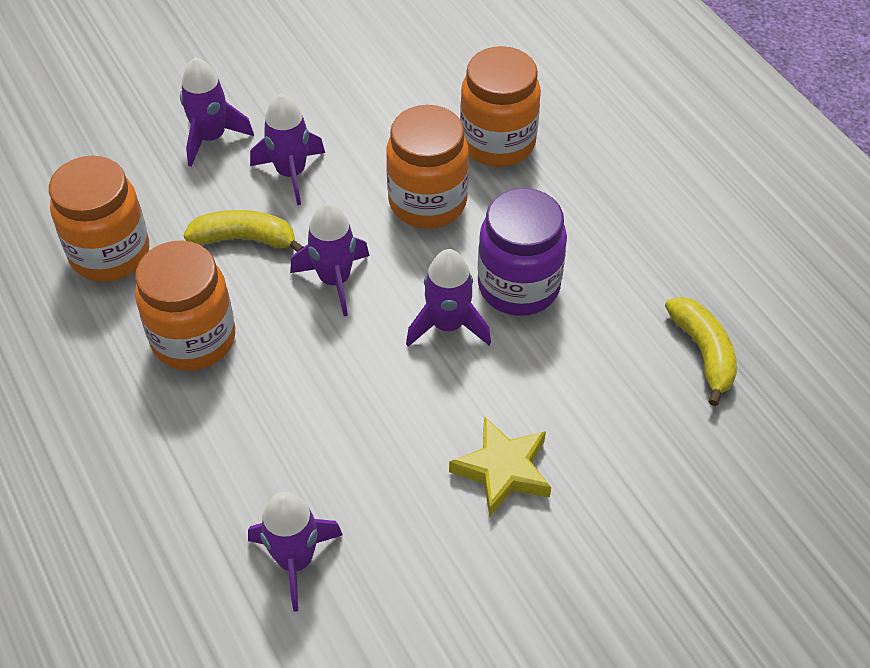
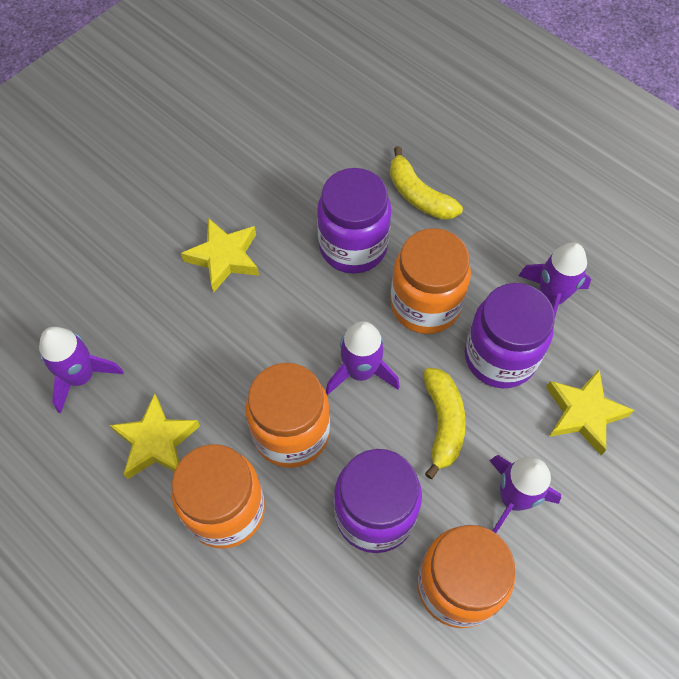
purple jar: 1 -> 3
purple rocket: 5 -> 4
yellow star: 1 -> 3

